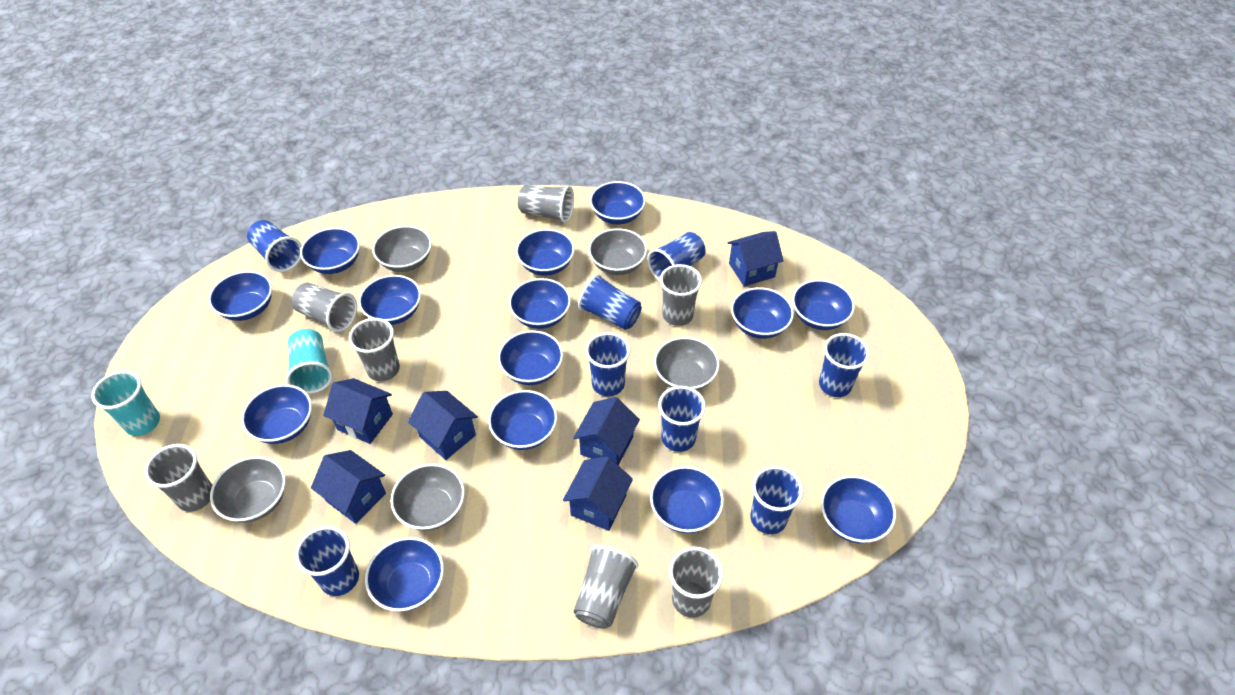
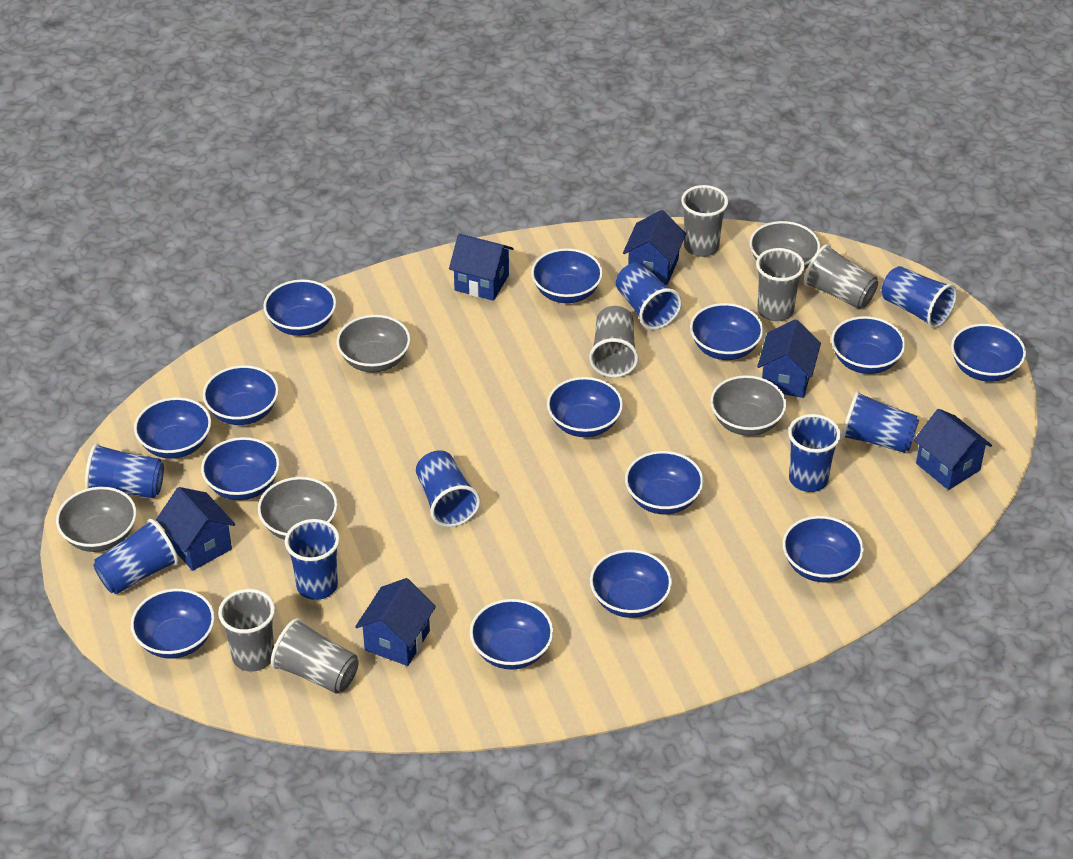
grey cup: 7 -> 6
turquoise cup: 2 -> 0

